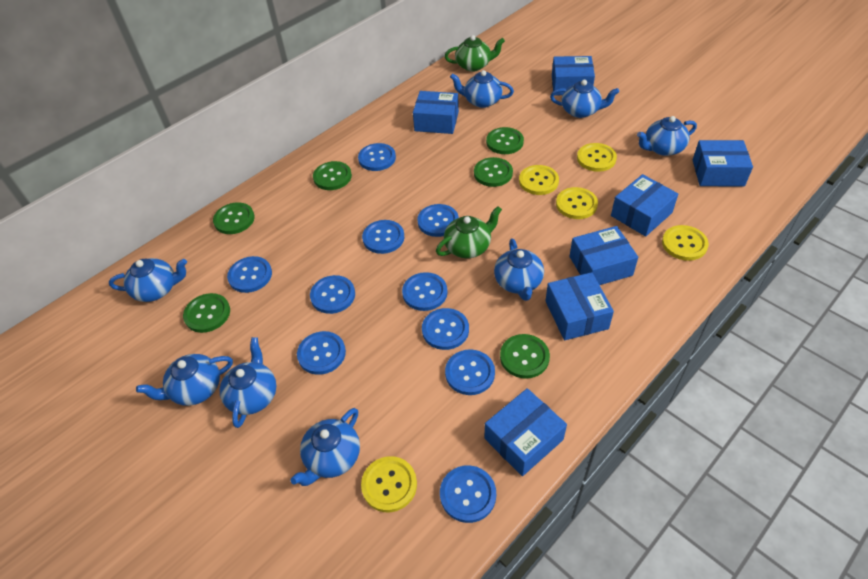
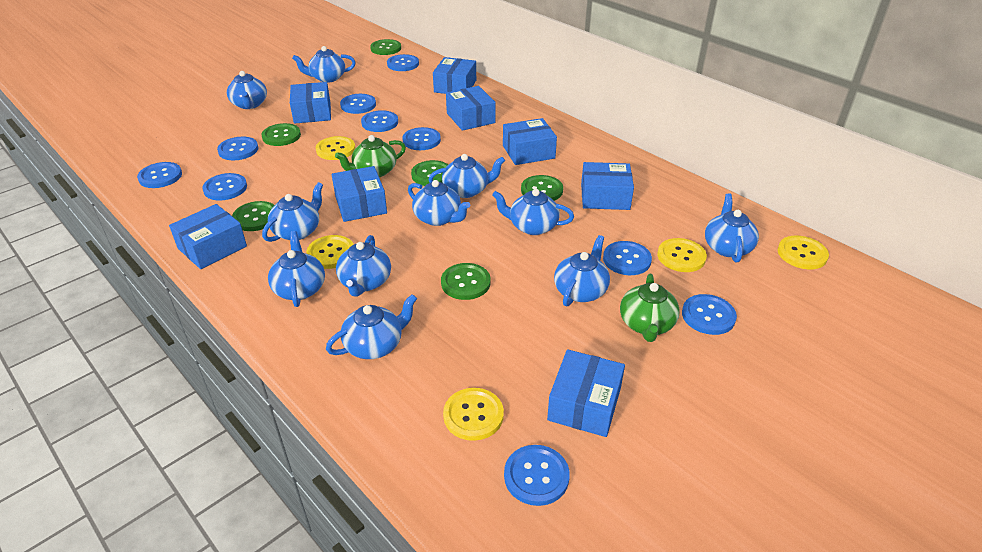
blue box: 7 -> 8
blue teapot: 8 -> 11

